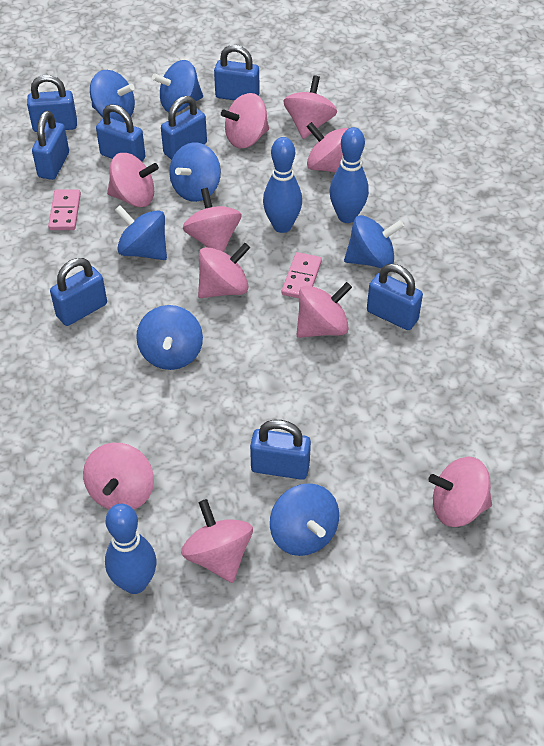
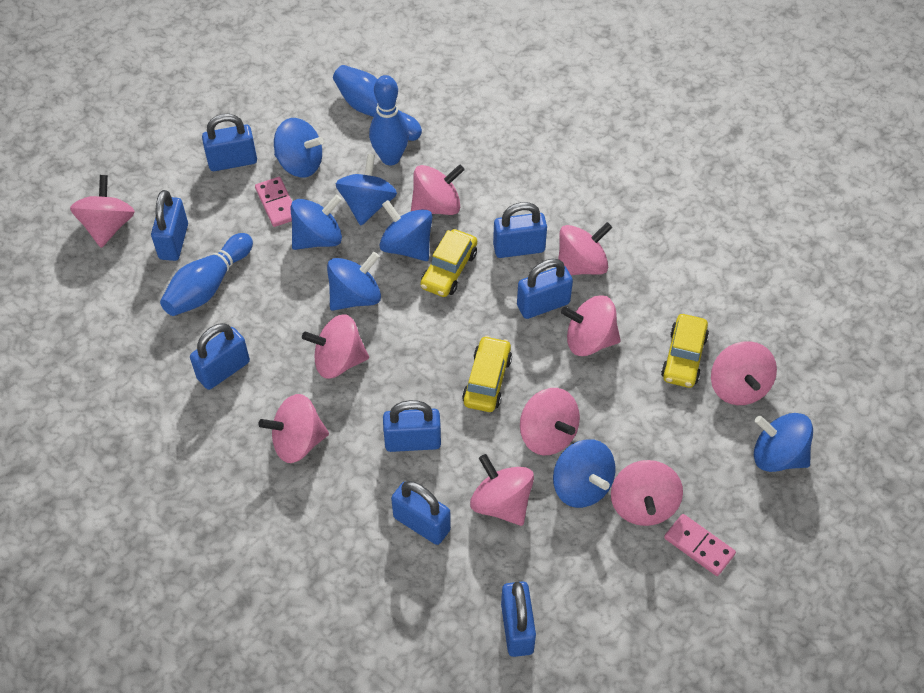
yellow car: 0 -> 3

